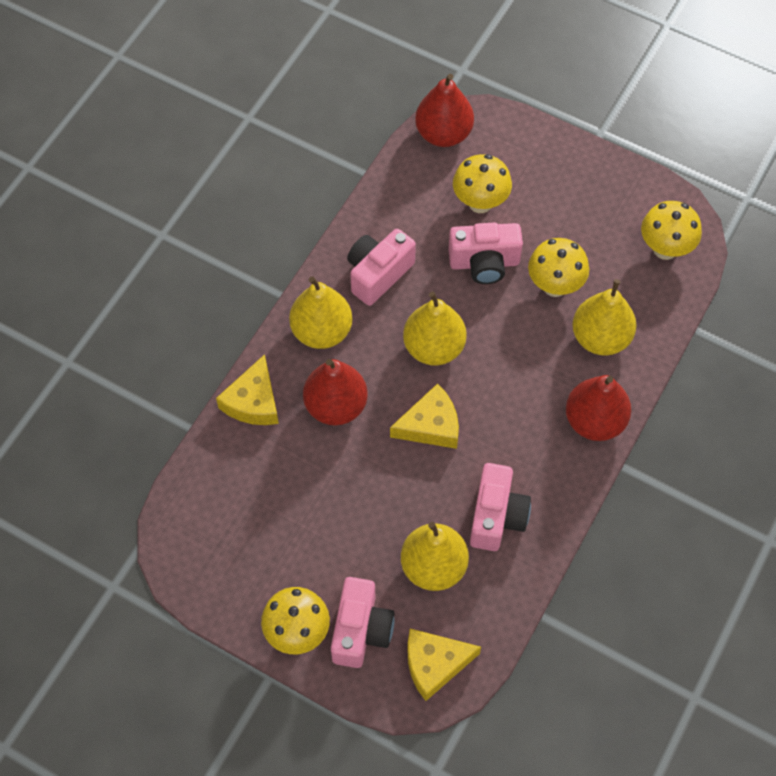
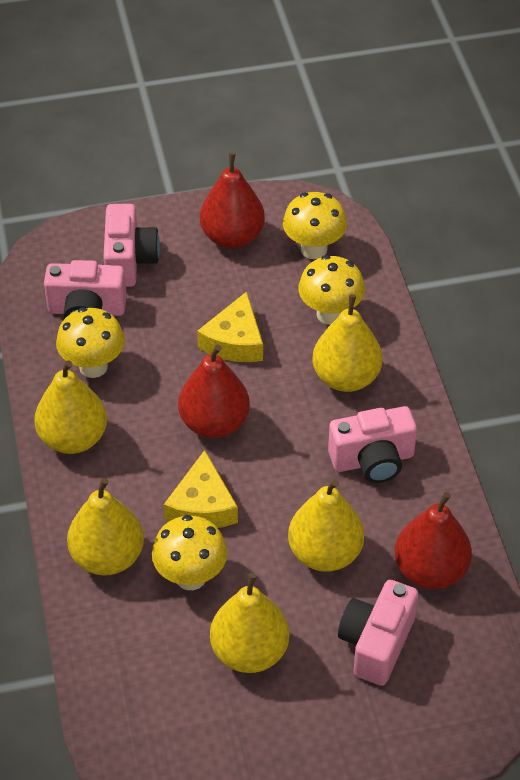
yellow cheese: 3 -> 2
yellow pear: 4 -> 5

